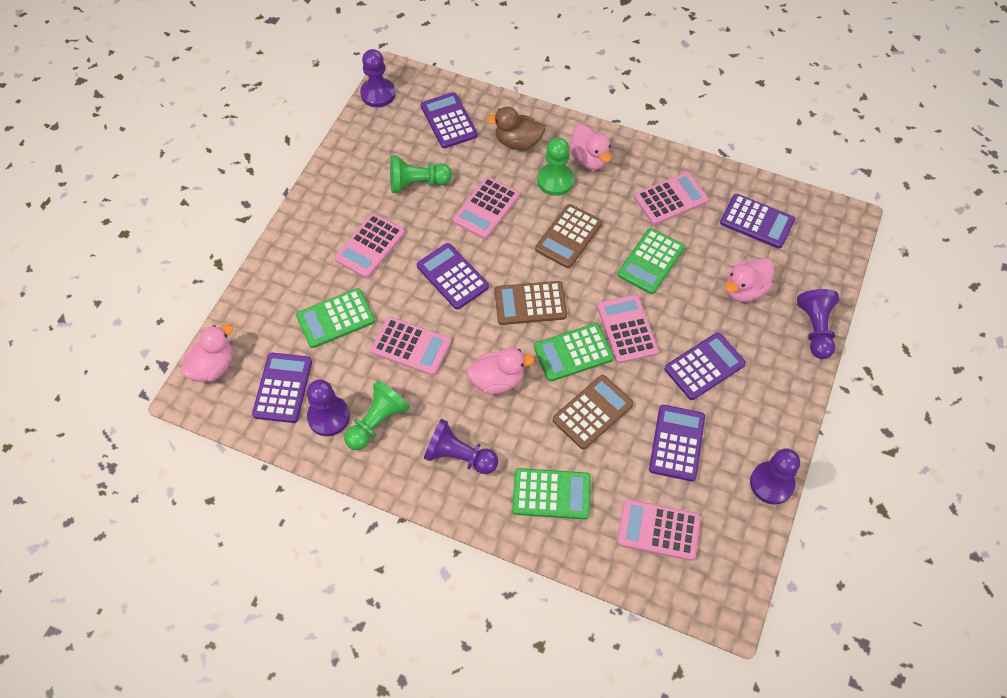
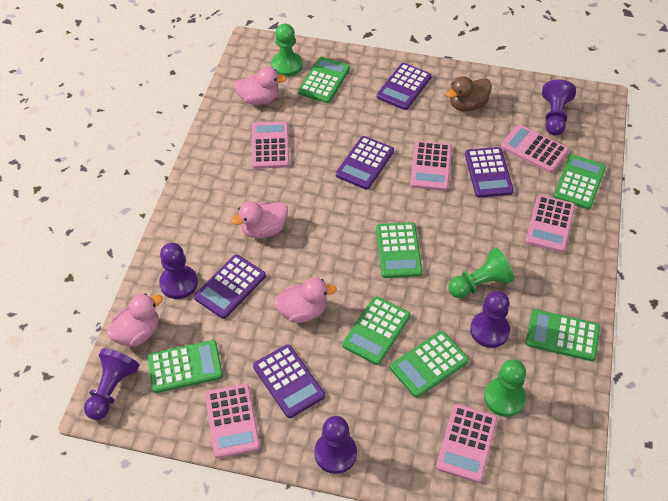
brown calculator: 3 -> 0
green calculator: 4 -> 7
purple calculator: 6 -> 5

